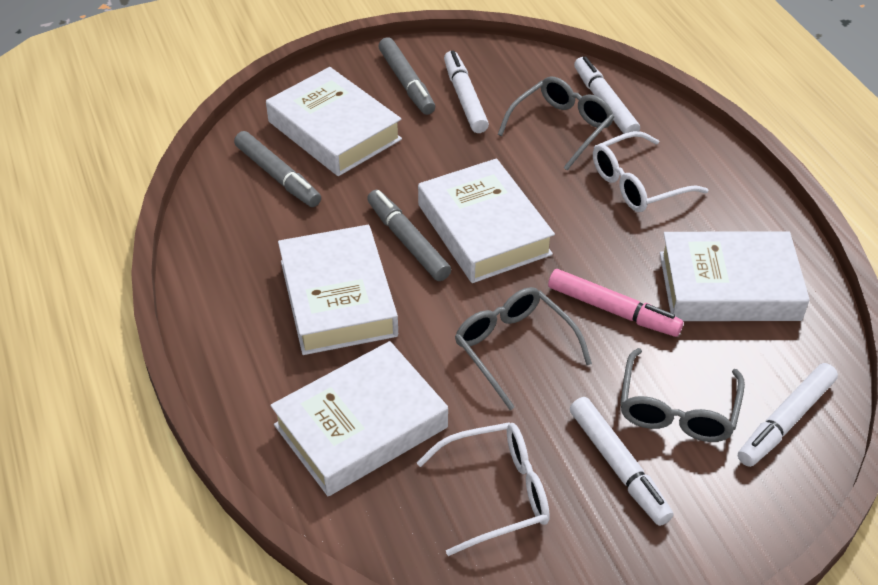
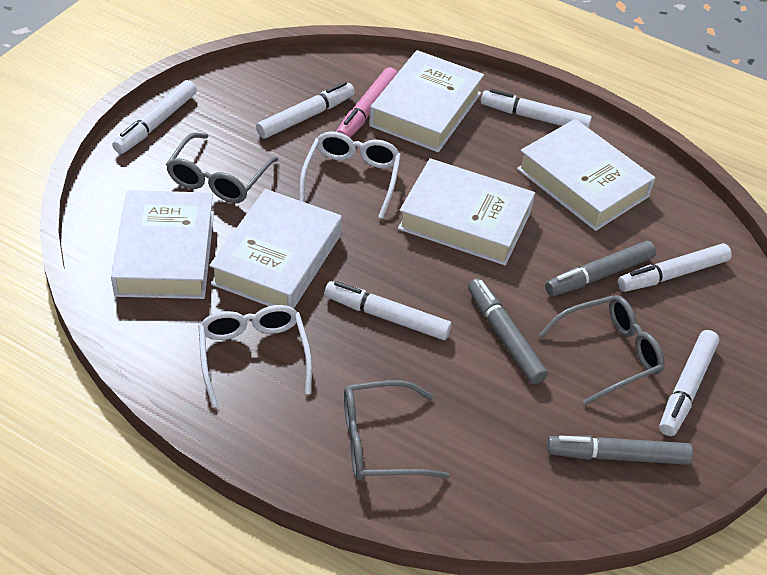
white marker: 4 -> 6

